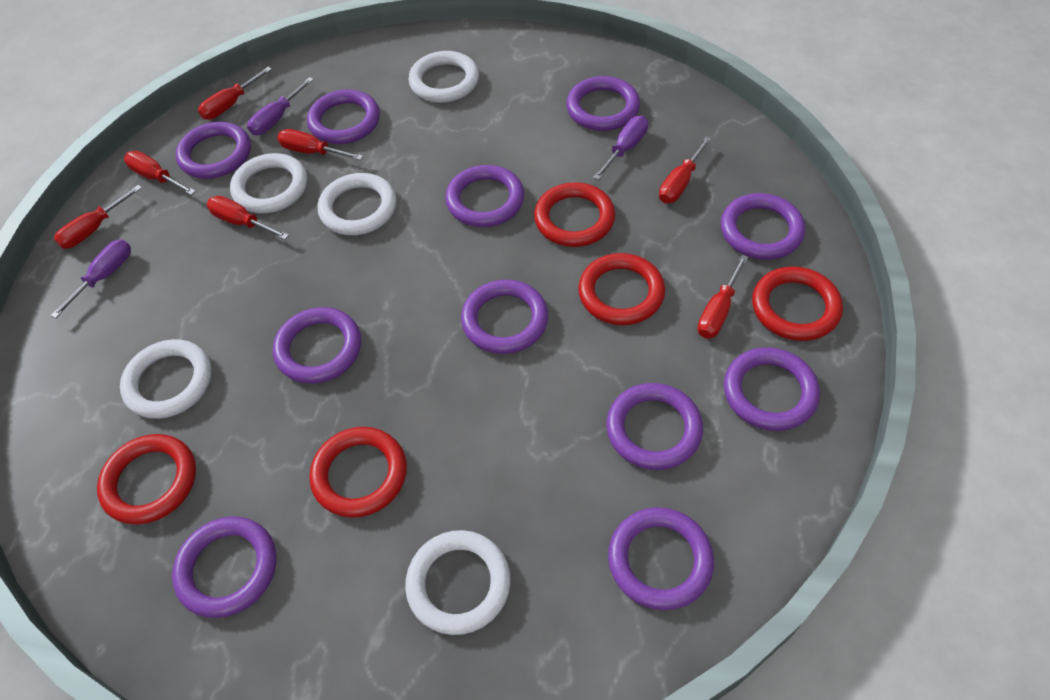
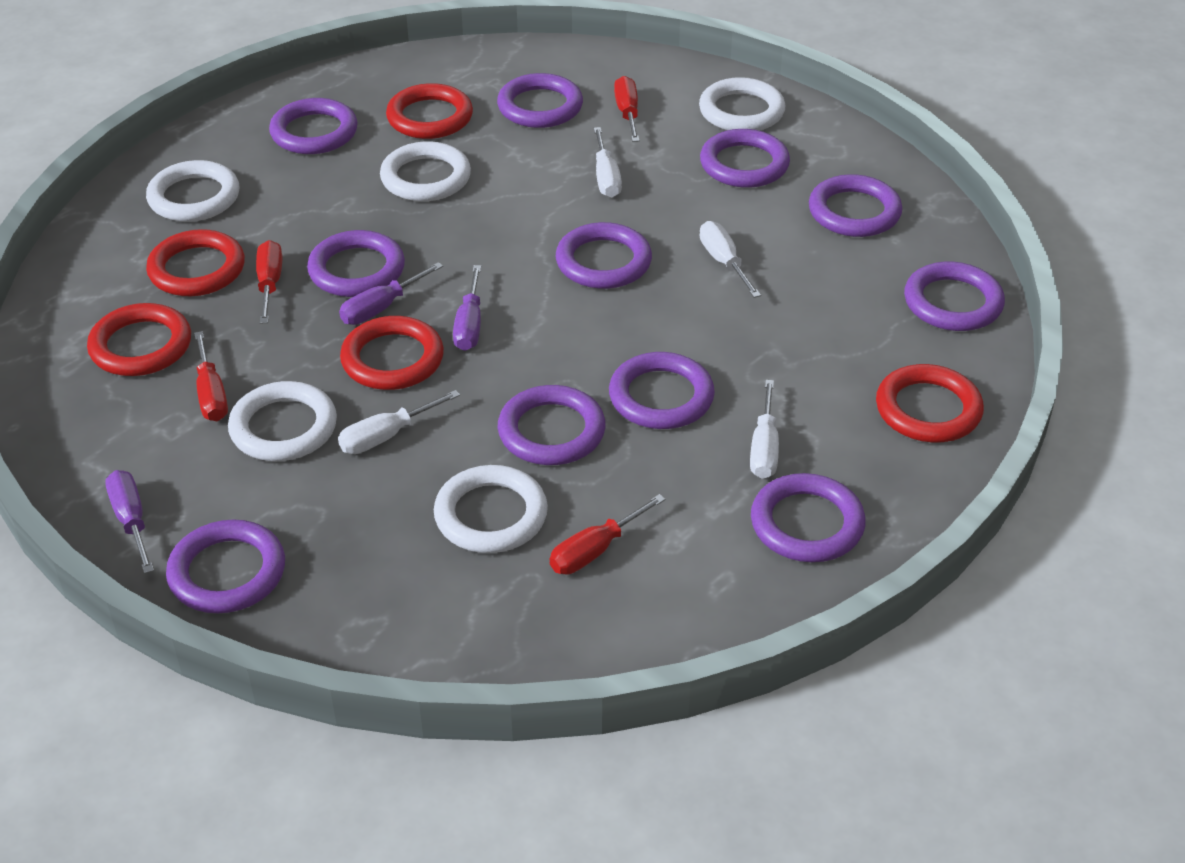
red screwdriver: 7 -> 4
white screwdriver: 0 -> 4

